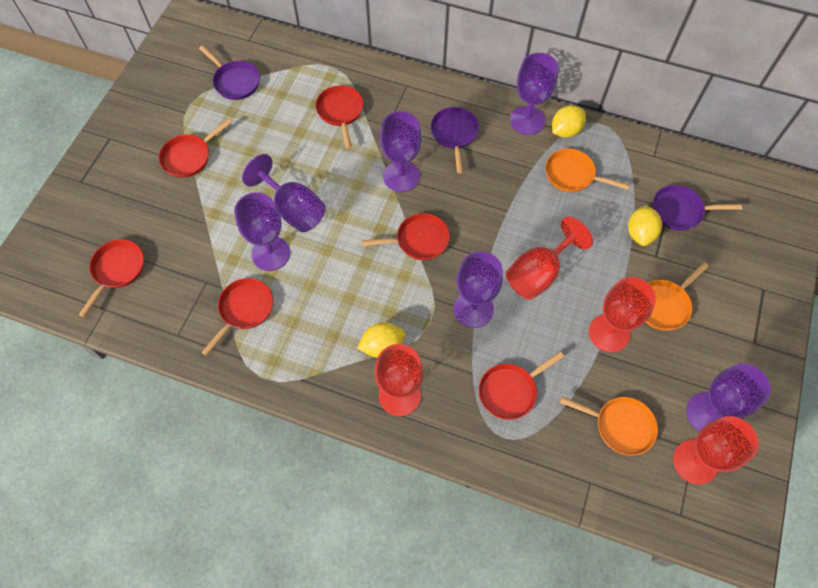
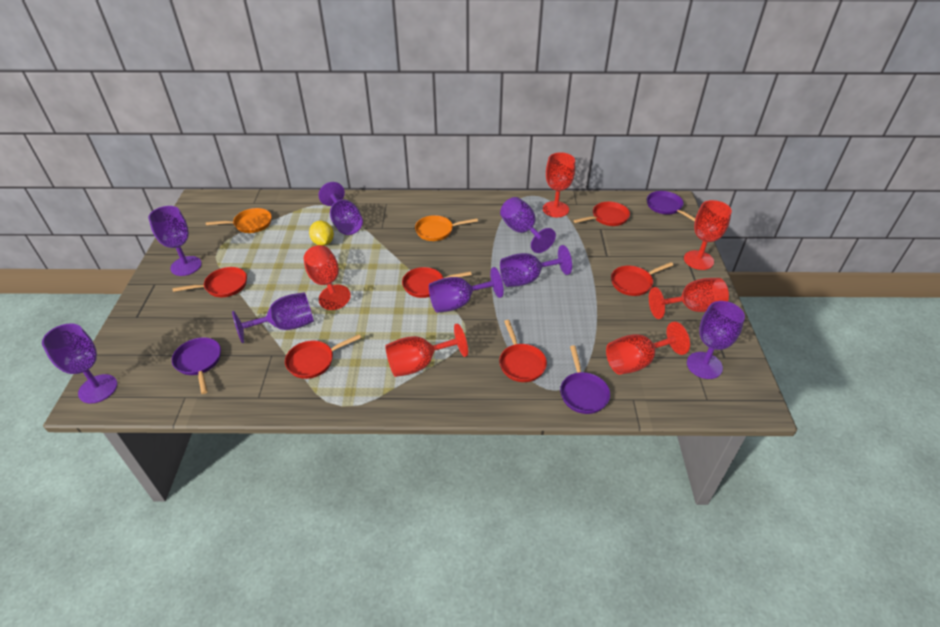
orange pan: 3 -> 2
purple goblet: 6 -> 8
red goblet: 4 -> 6
yellow lemon: 3 -> 1

